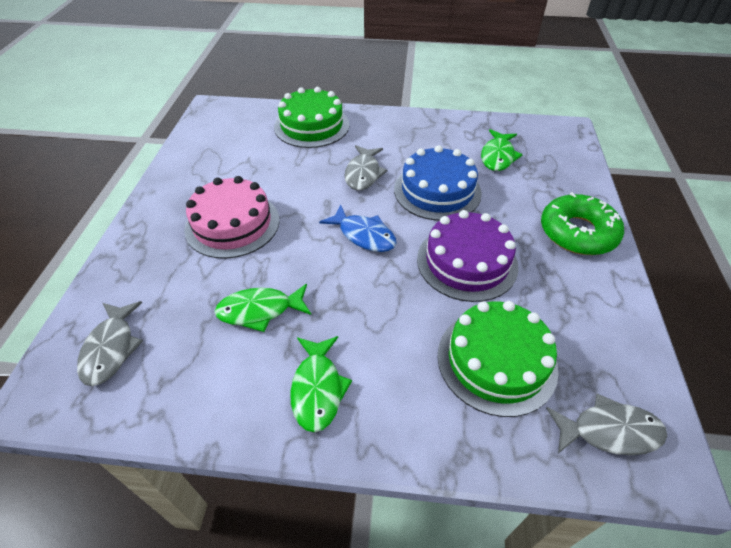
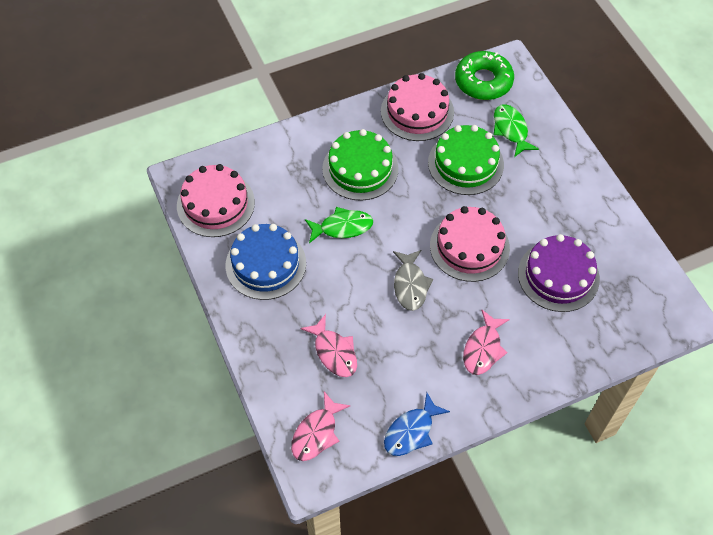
green fish: 3 -> 2
grey fish: 3 -> 1
pink cake: 1 -> 3
pink fish: 0 -> 3

